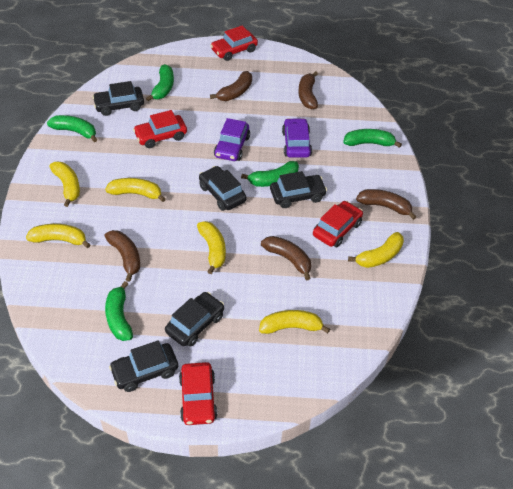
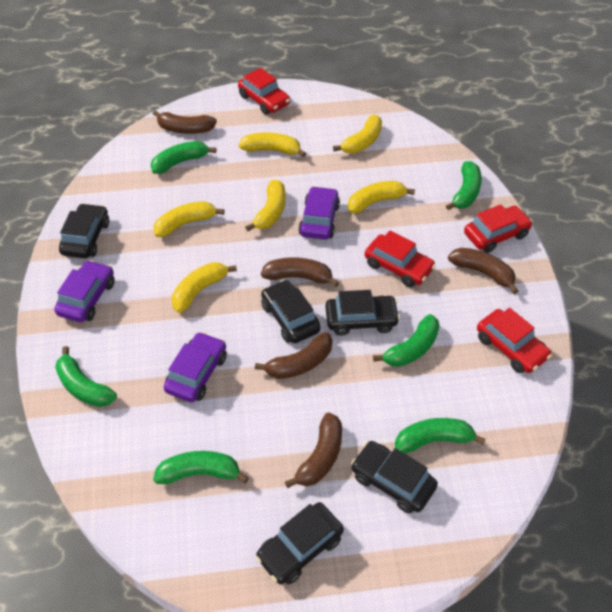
green banana: 5 -> 6
purple car: 2 -> 3

